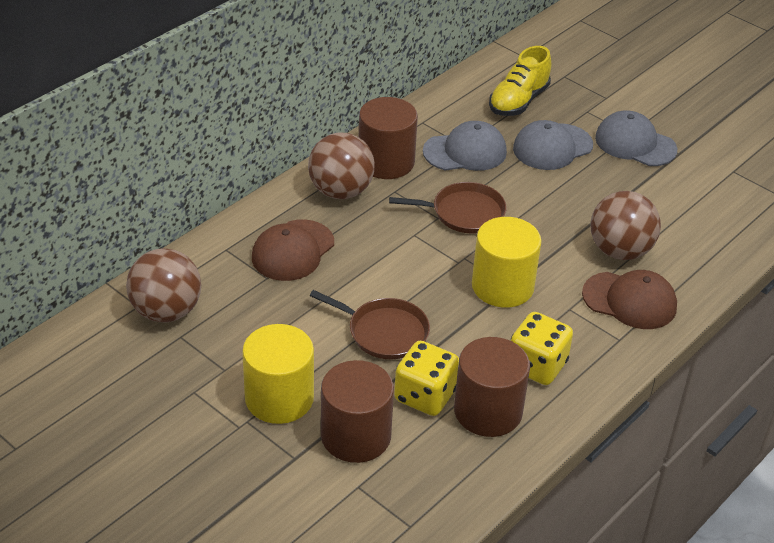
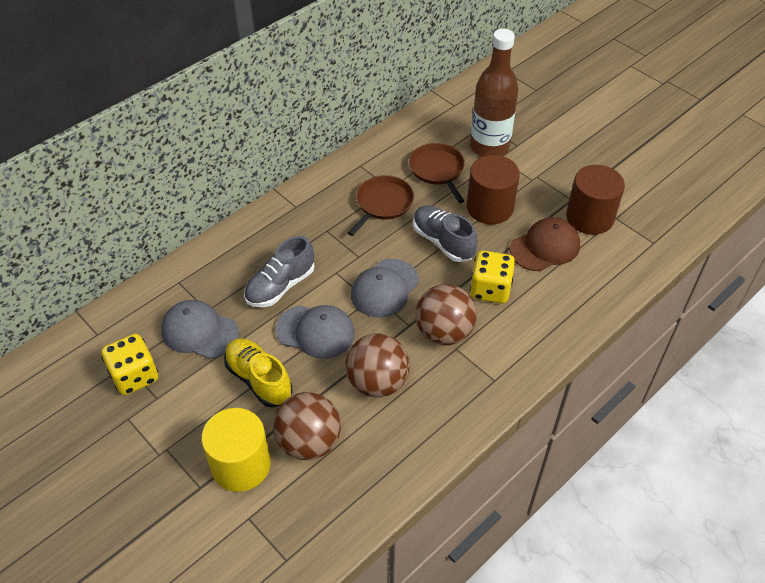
brown bottle: 0 -> 1
brown cap: 2 -> 1
brown cylinder: 3 -> 2
grey shoe: 0 -> 2
yellow cylinder: 2 -> 1

